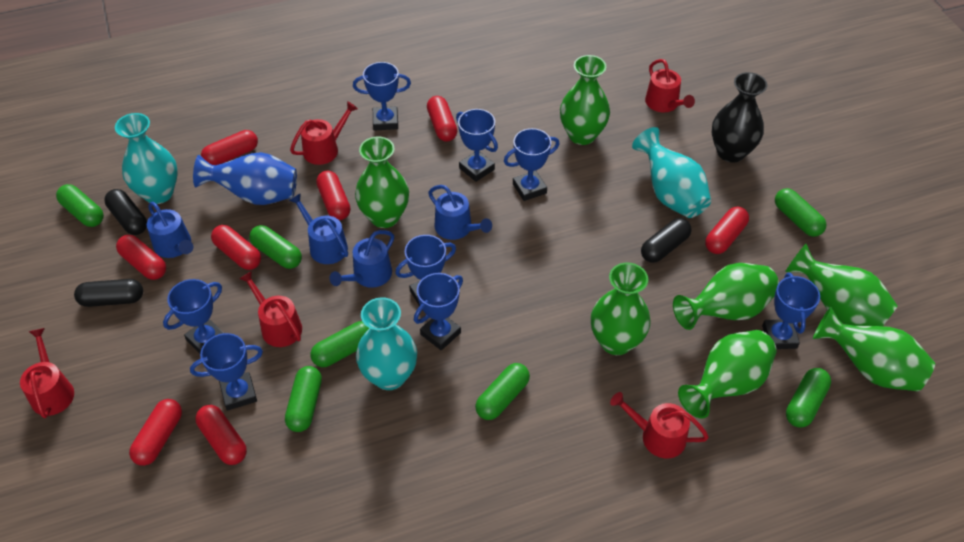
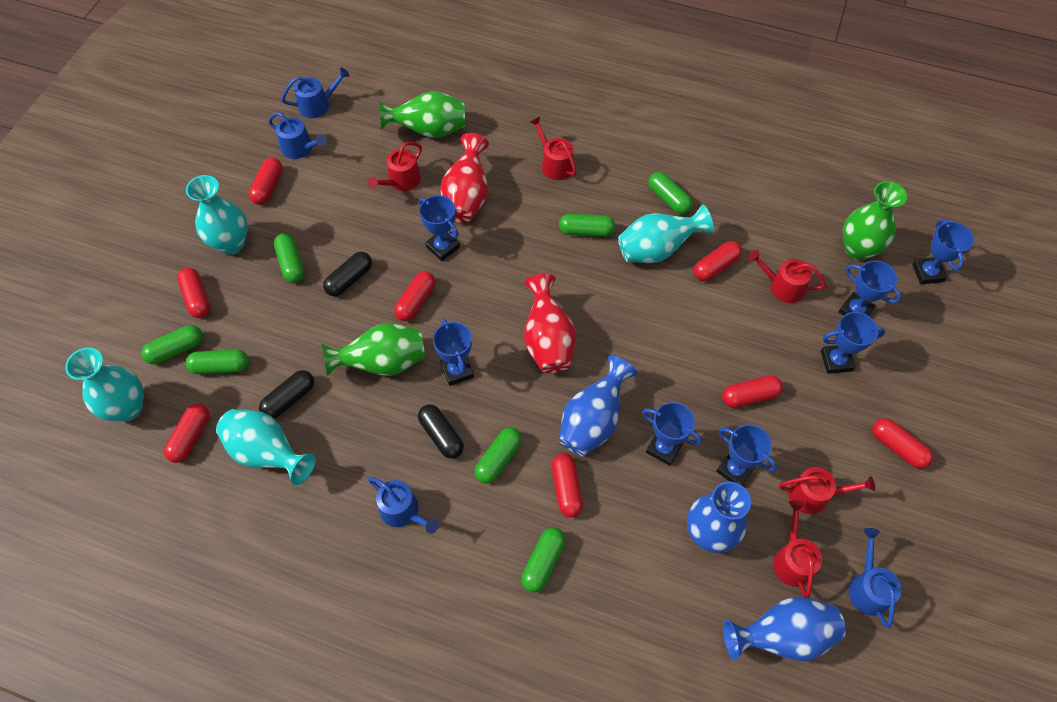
black vase: 1 -> 0
blue trophy: 8 -> 7
blue vase: 1 -> 3
green vase: 7 -> 3
red vase: 0 -> 2
turquoise vase: 3 -> 4

